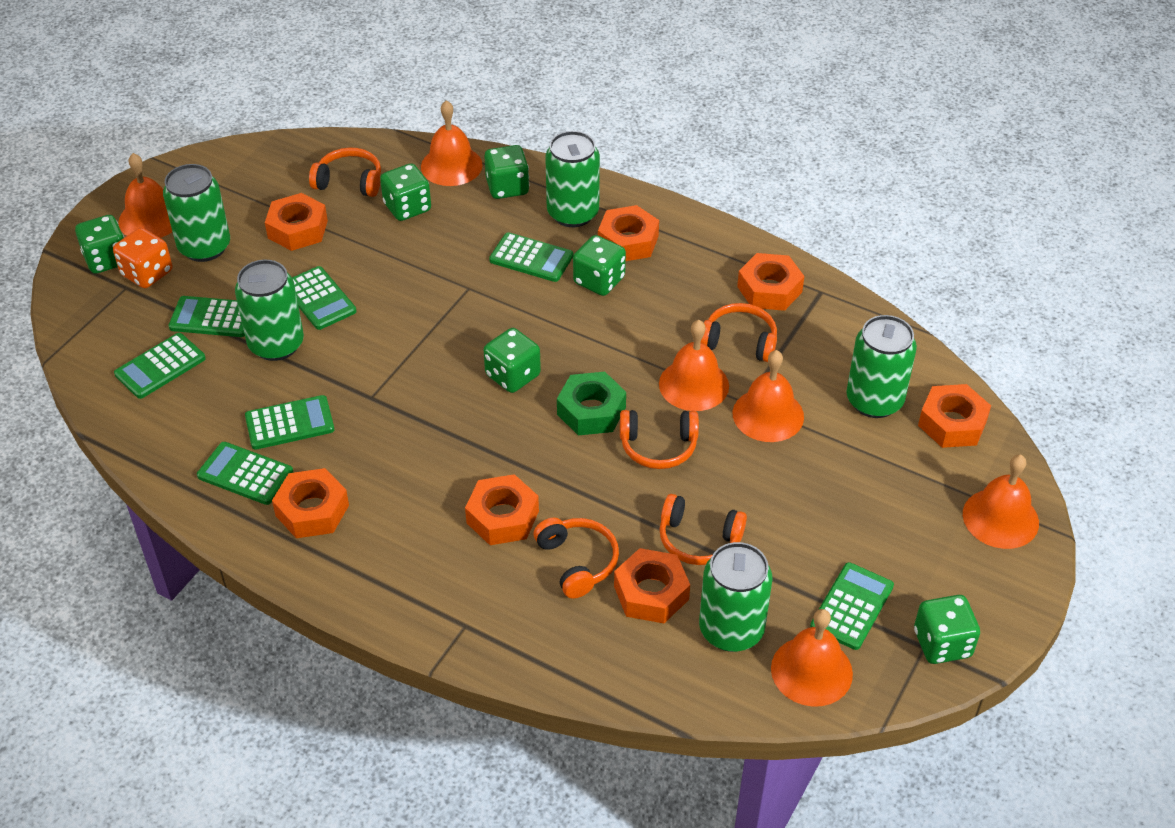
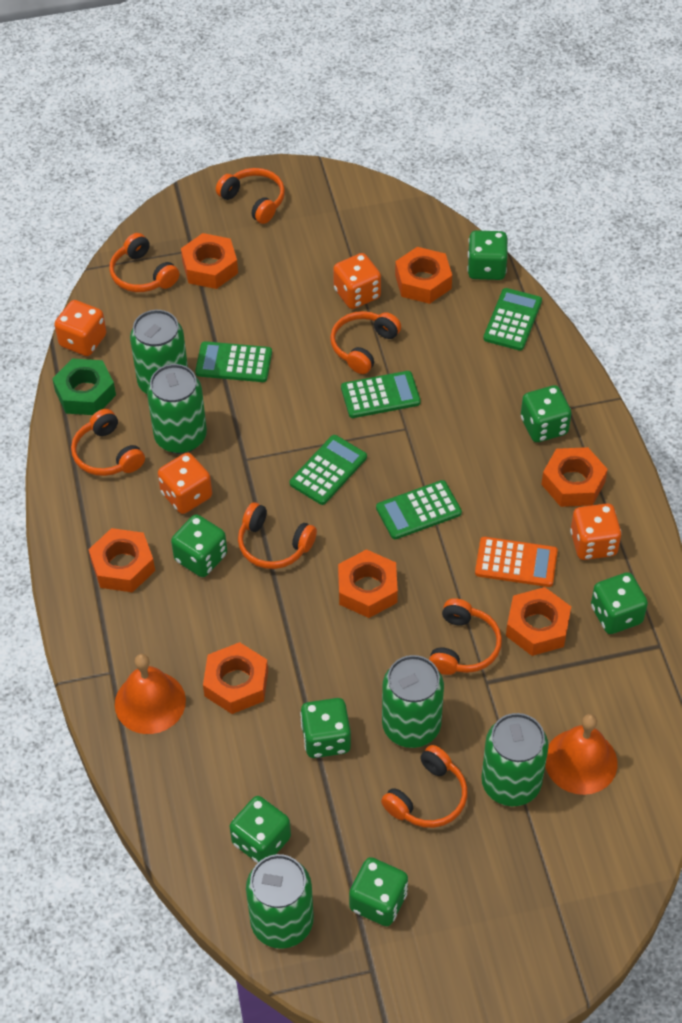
green calculator: 7 -> 5
green dice: 6 -> 7
orange bell: 6 -> 2
orange calculator: 0 -> 1
orange dice: 1 -> 4
orange headphones: 5 -> 7

